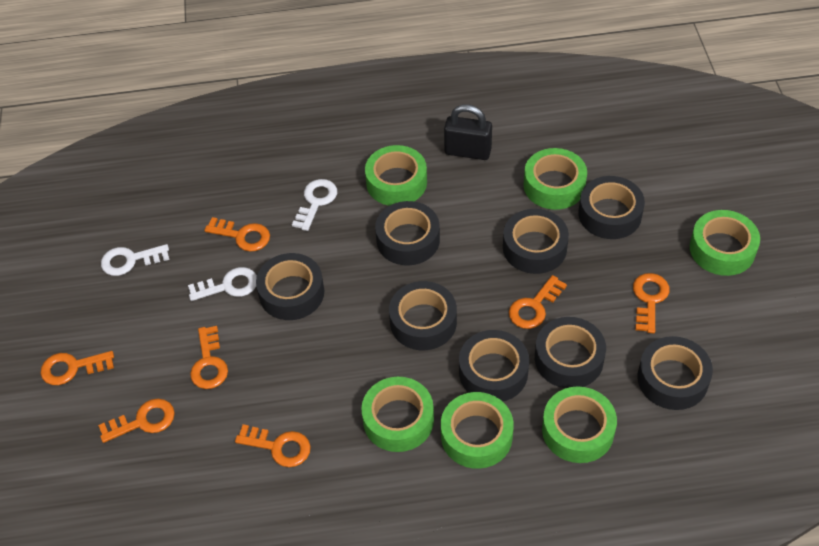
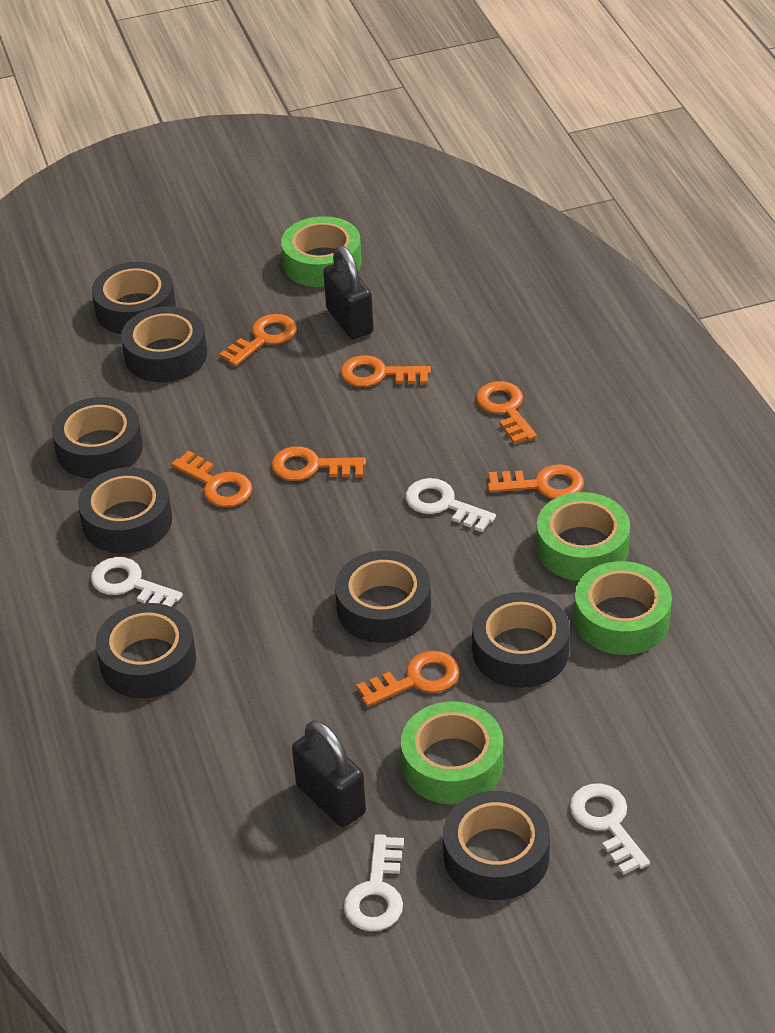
black padlock: 1 -> 2
green tape: 6 -> 4
white key: 3 -> 4

